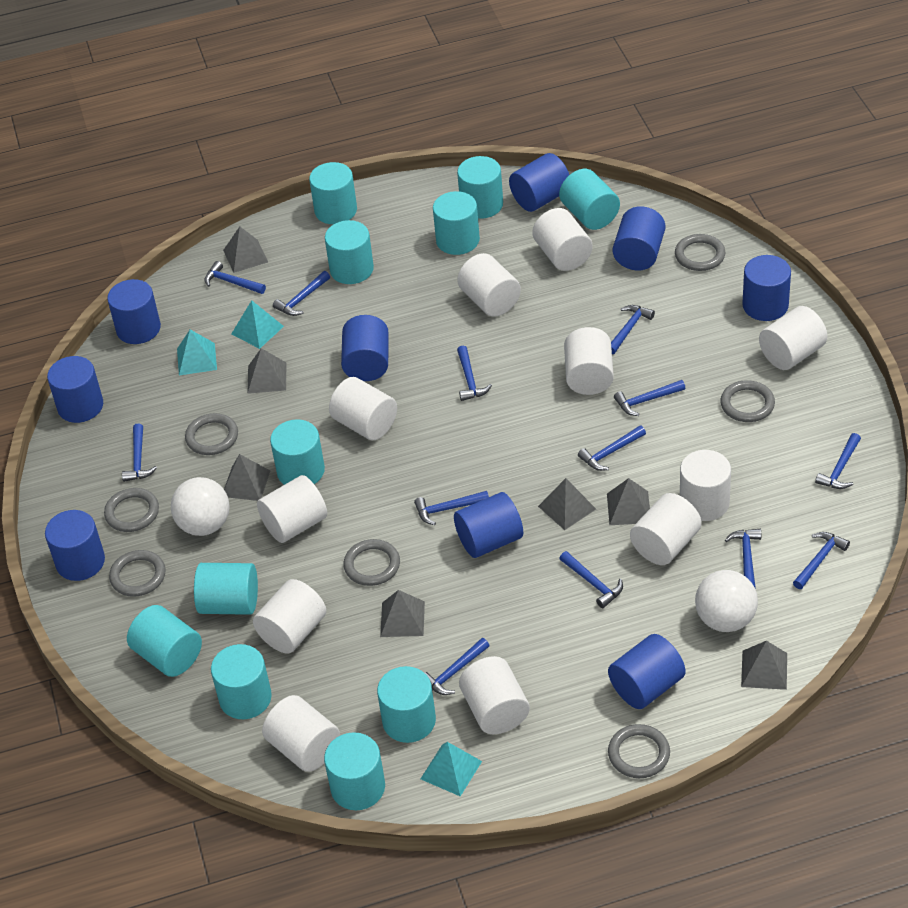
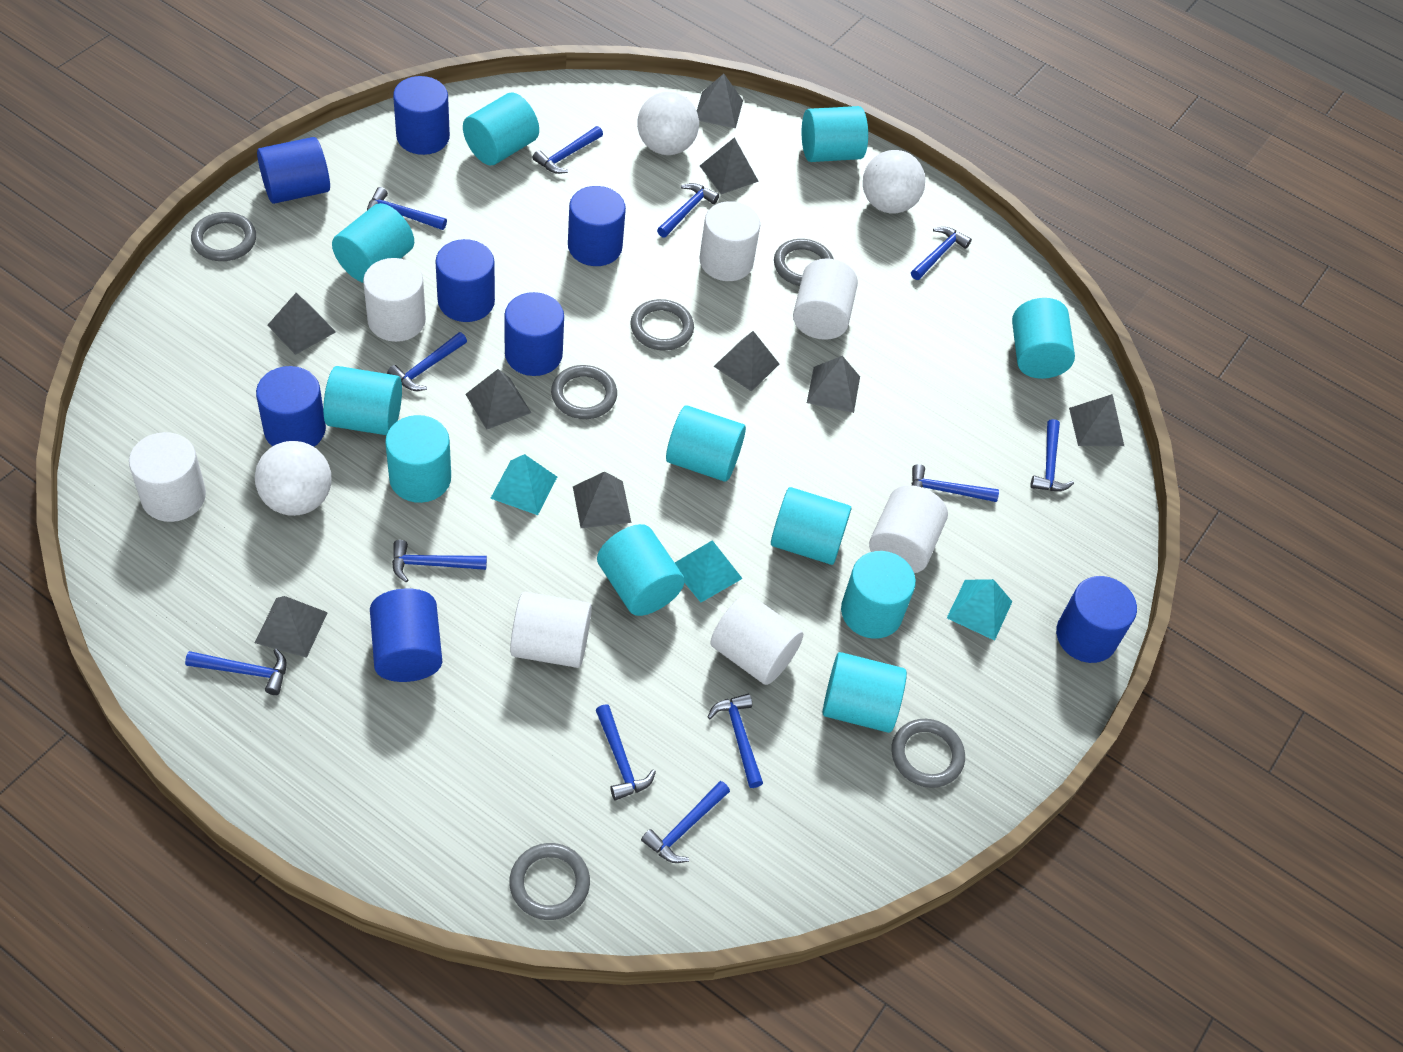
blue cylinder: 9 -> 8
blue hammer: 13 -> 12
grey pyramid: 7 -> 9
grey ring: 7 -> 6
white ball: 2 -> 3
white cylinder: 11 -> 7

